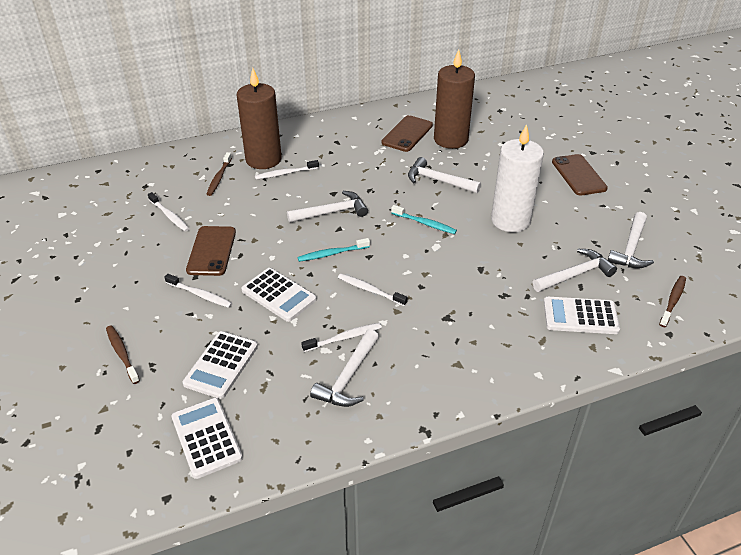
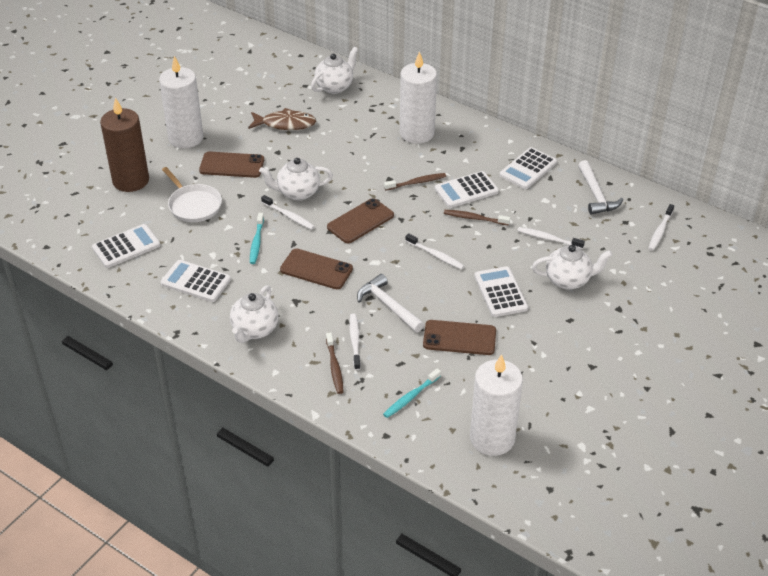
brown candle: 2 -> 1
brown fish: 0 -> 1
brown phone: 3 -> 4
white calculator: 4 -> 5
white candle: 1 -> 3
white hammer: 5 -> 2
white pan: 0 -> 1
white teapot: 0 -> 4

